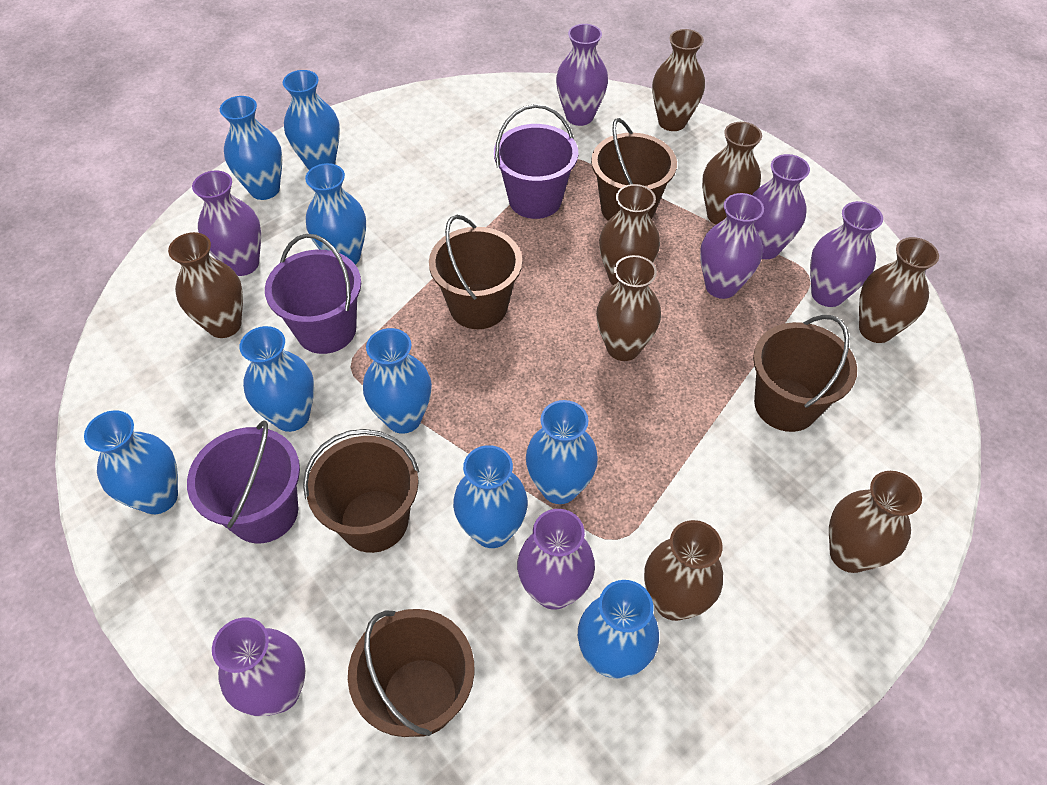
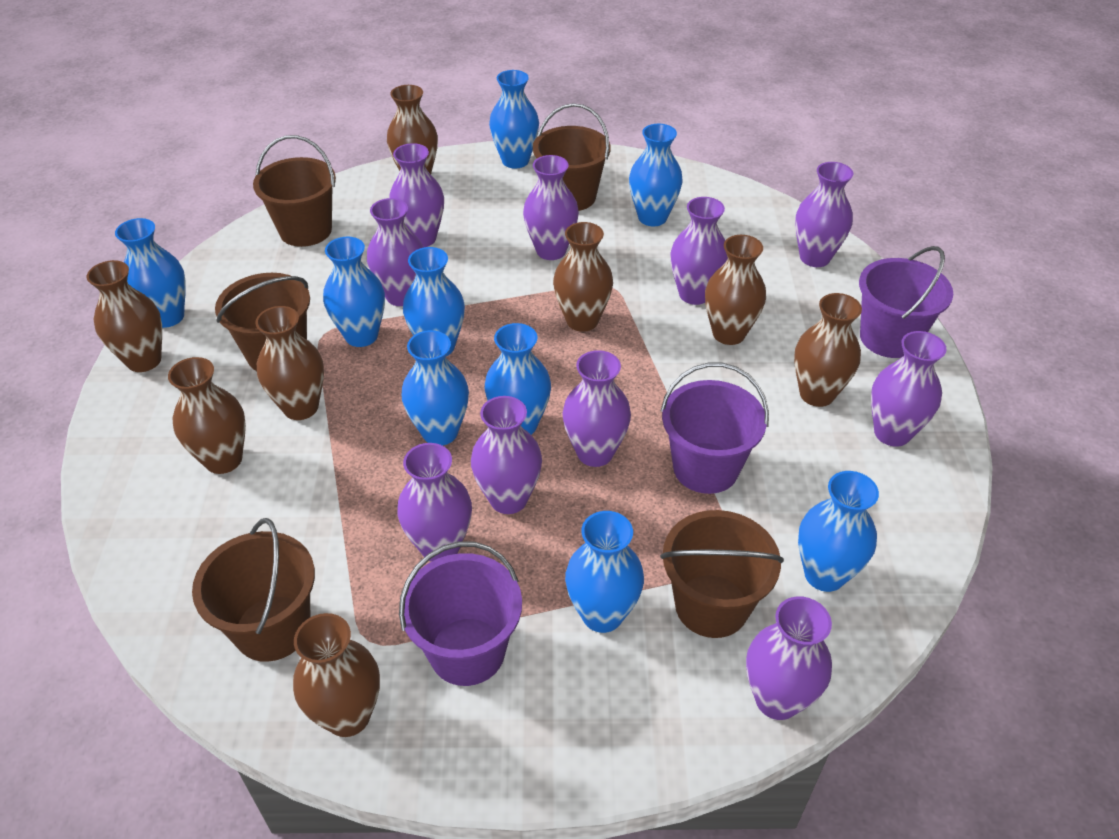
purple vase: 7 -> 10

